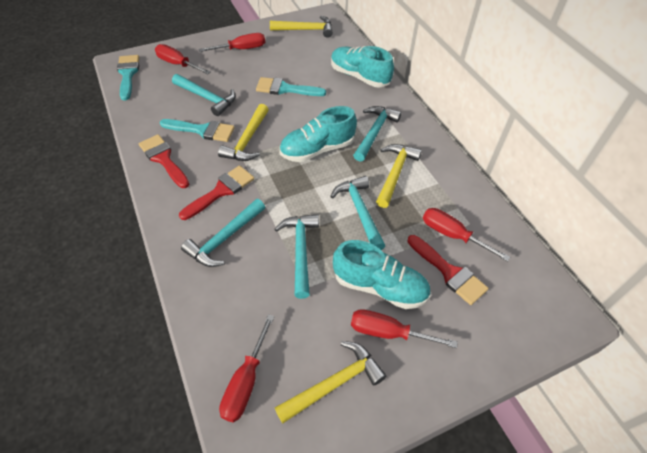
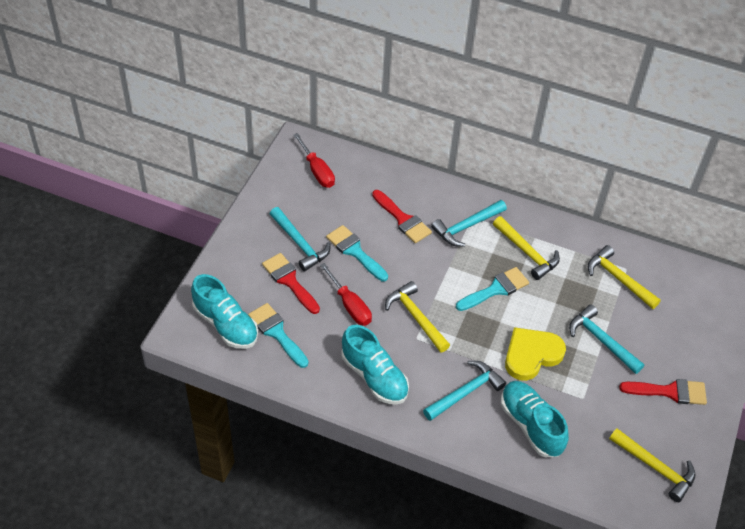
red screwdriver: 5 -> 2
turquoise hammer: 5 -> 4
yellow heart: 0 -> 1

